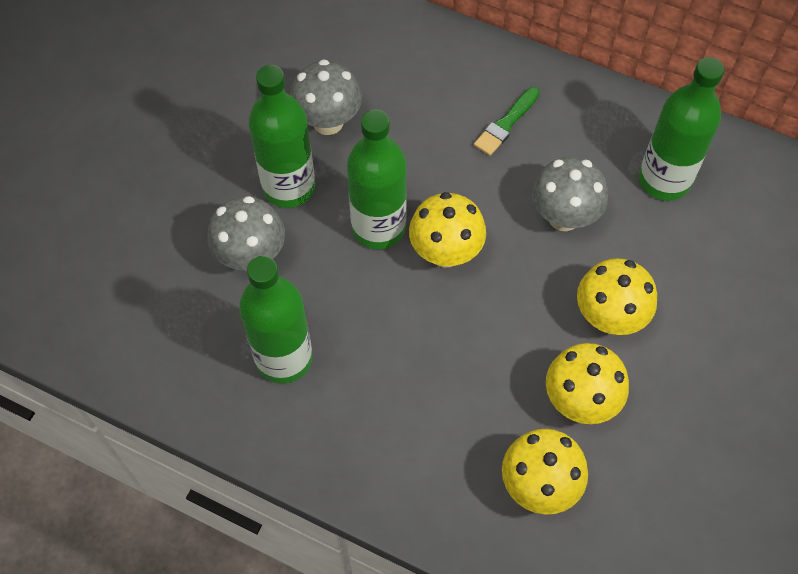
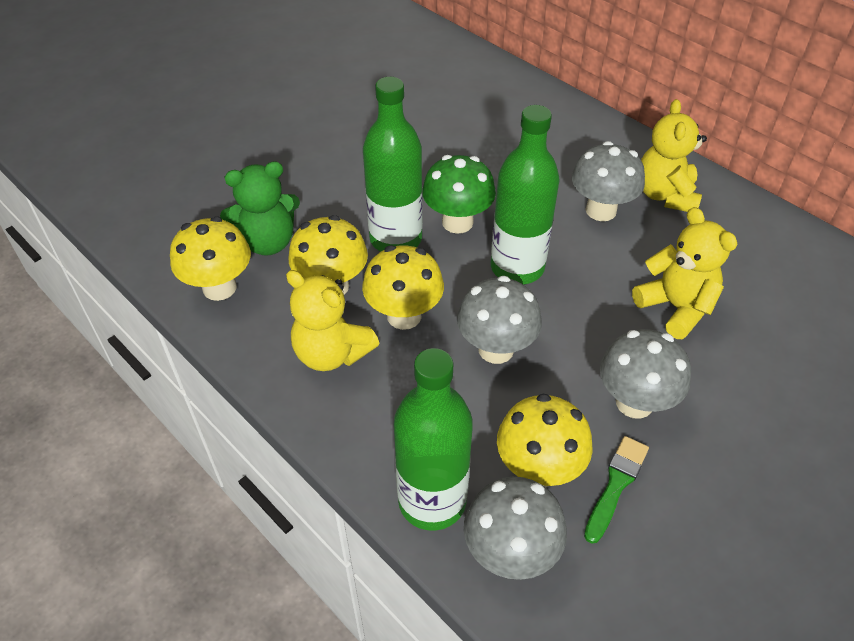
green bottle: 4 -> 3
green mushroom: 0 -> 1
green teddy bear: 0 -> 1
grey mushroom: 3 -> 4
yellow teddy bear: 0 -> 3

